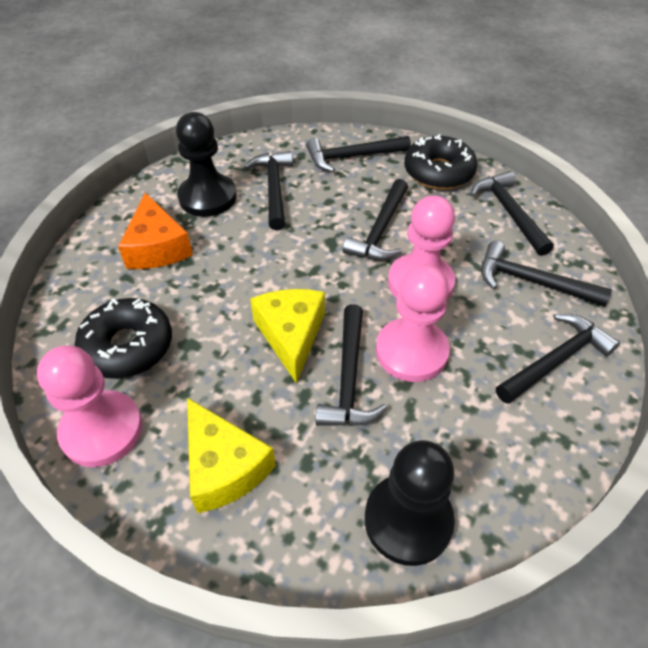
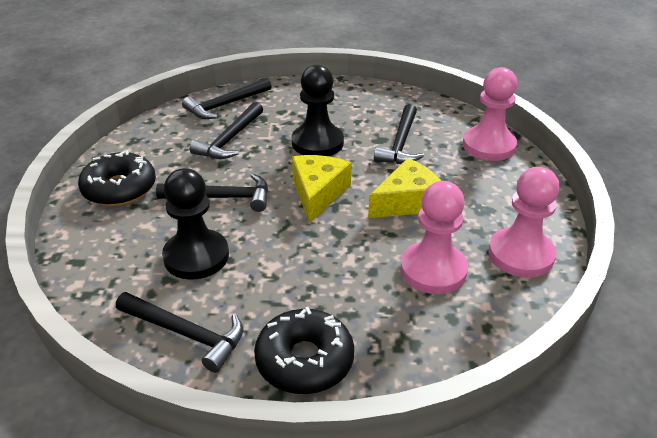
black hammer: 7 -> 5
orange cheese: 1 -> 0

